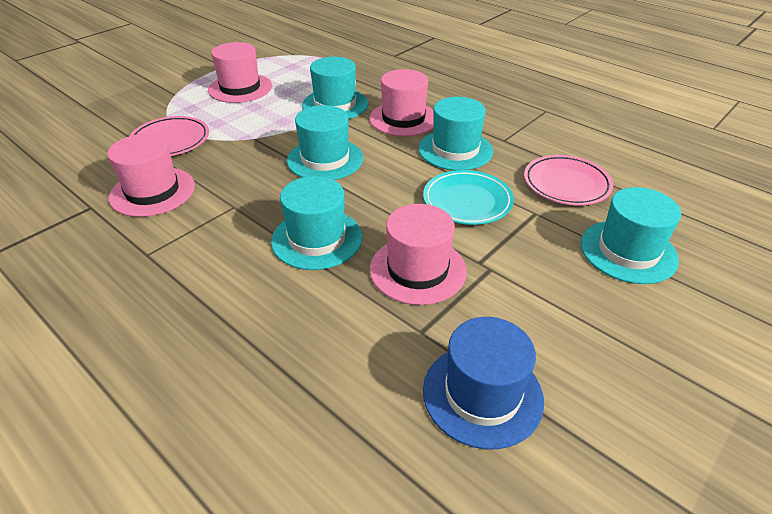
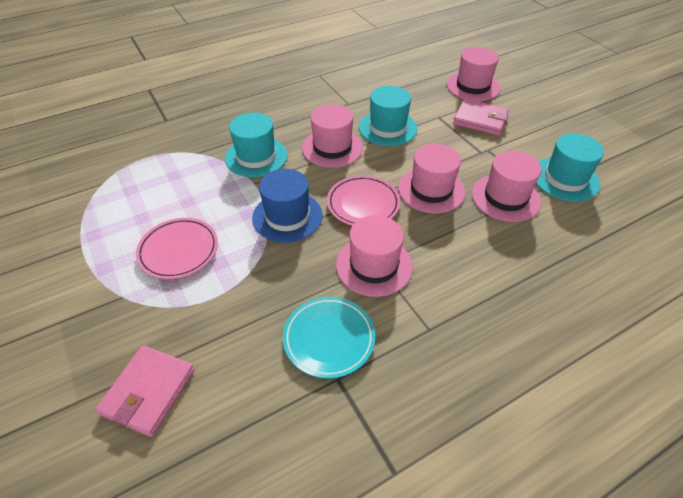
pink hat: 4 -> 5
pink wallet: 0 -> 2
turquoise hat: 5 -> 3

